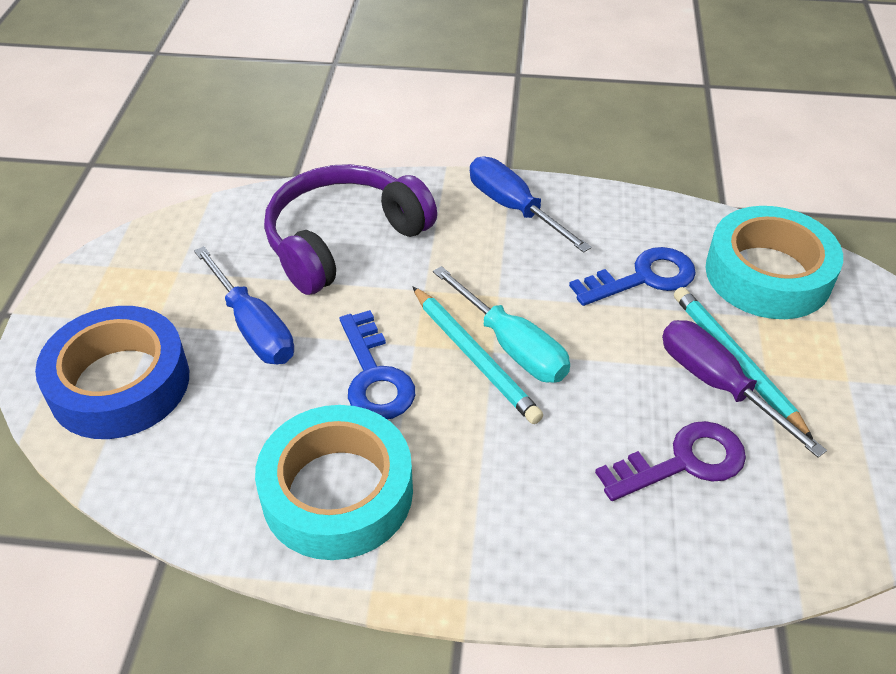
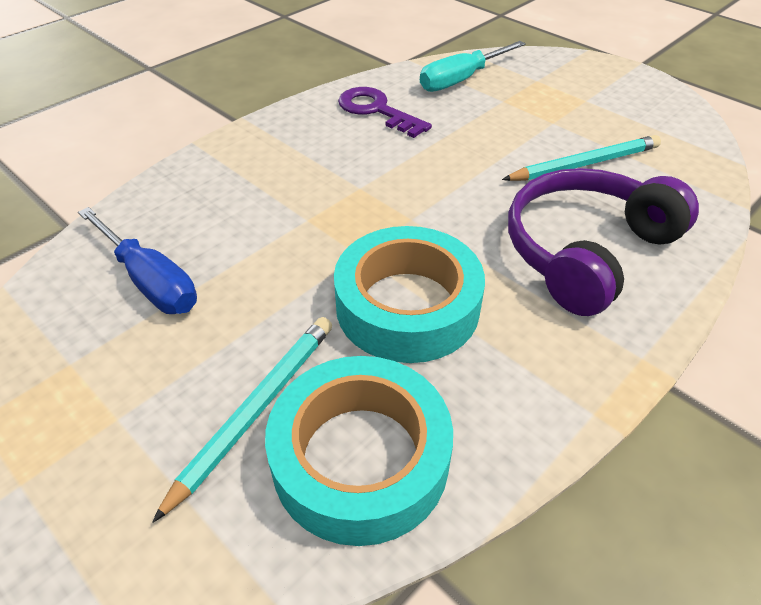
blue key: 2 -> 0
blue screwdriver: 2 -> 1
blue tape: 1 -> 0
purple screwdriver: 1 -> 0

